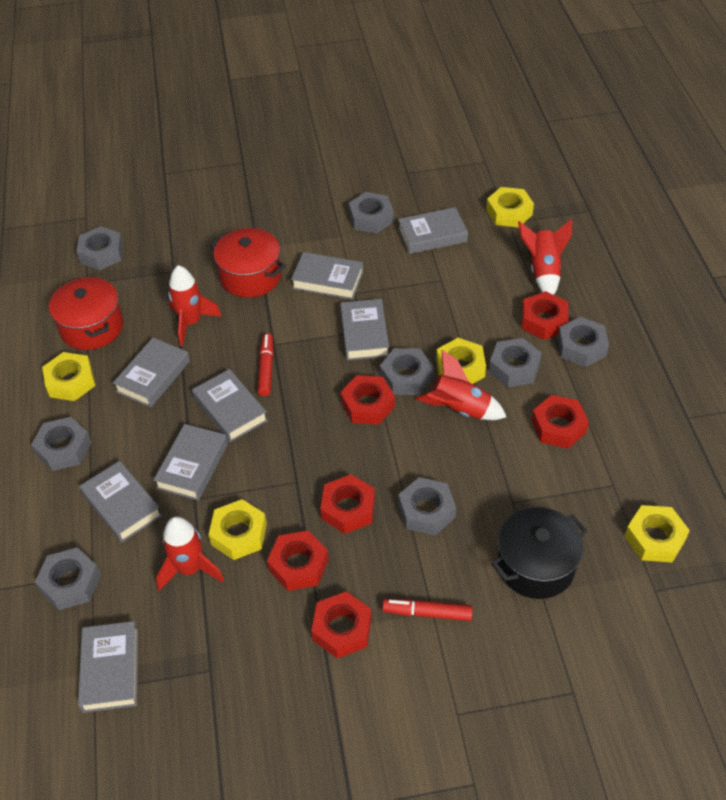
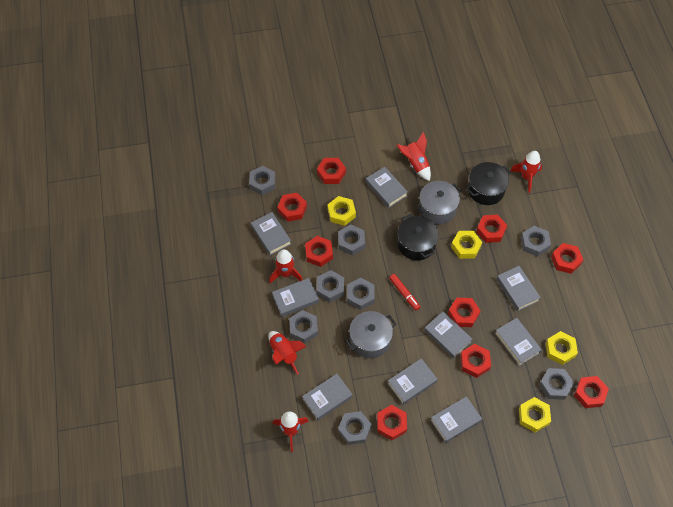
black pot: 1 -> 2
grey book: 8 -> 9
grey pot: 0 -> 2
red marker: 2 -> 1
red nut: 6 -> 9
red pot: 2 -> 0
red rocket: 4 -> 5
yellow nut: 5 -> 4

